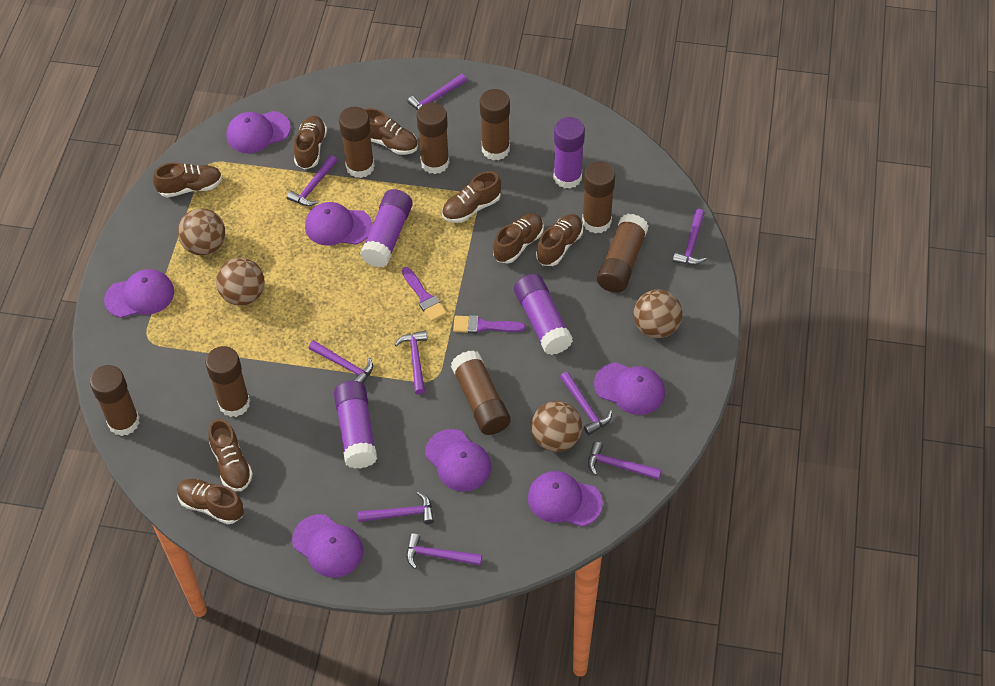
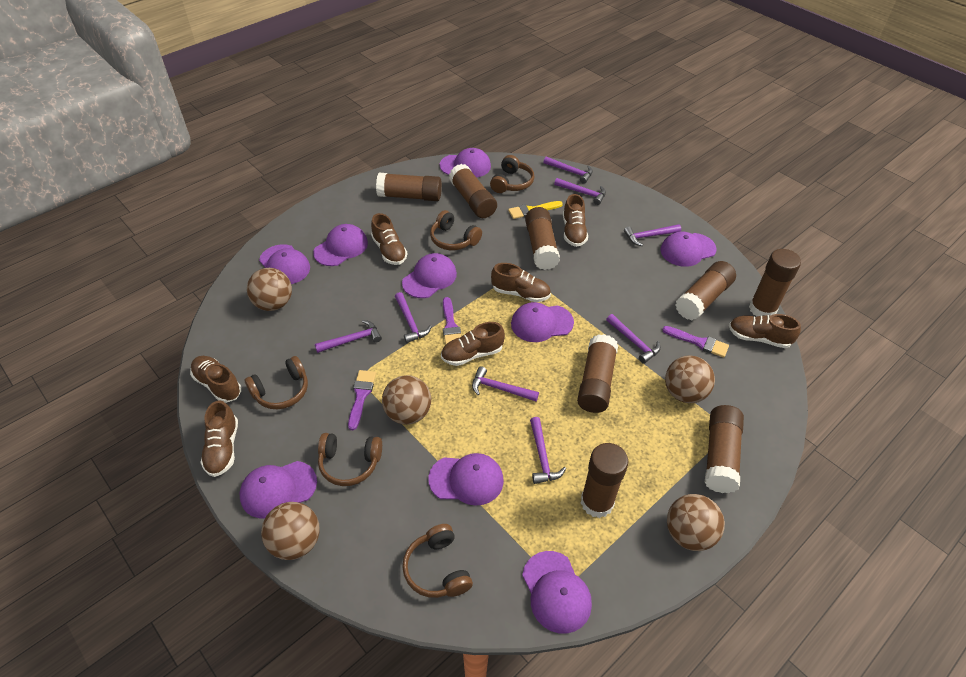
brown ball: 4 -> 5
brown headphones: 0 -> 5
brown shoe: 8 -> 7
purple brush: 2 -> 3
purple cap: 7 -> 9
purple glue stick: 4 -> 0
purple hammer: 9 -> 8
yellow brush: 0 -> 1

